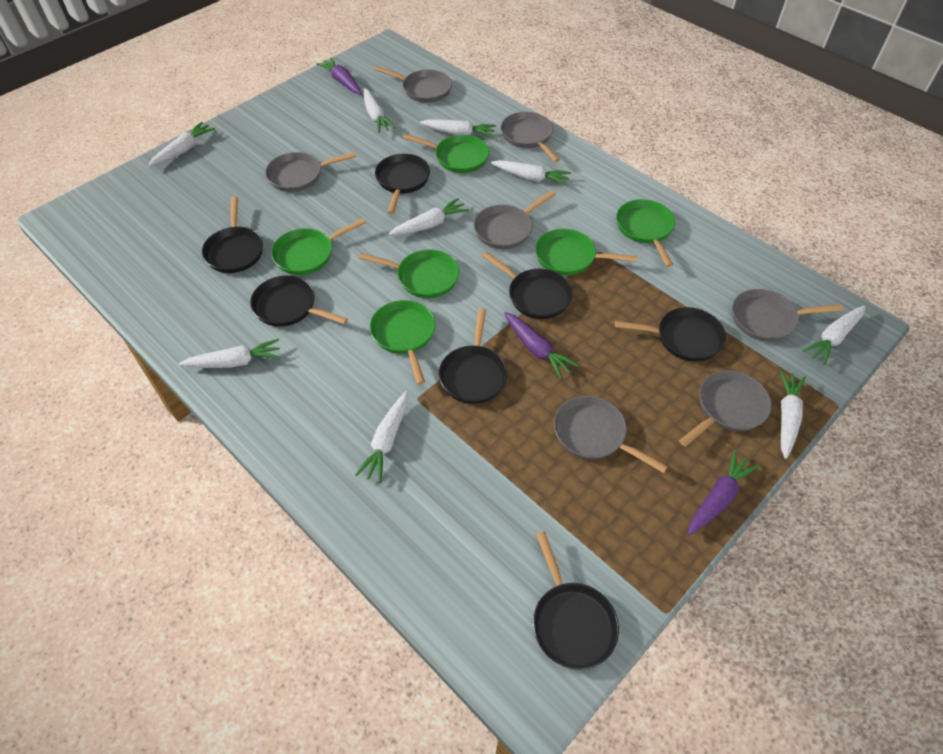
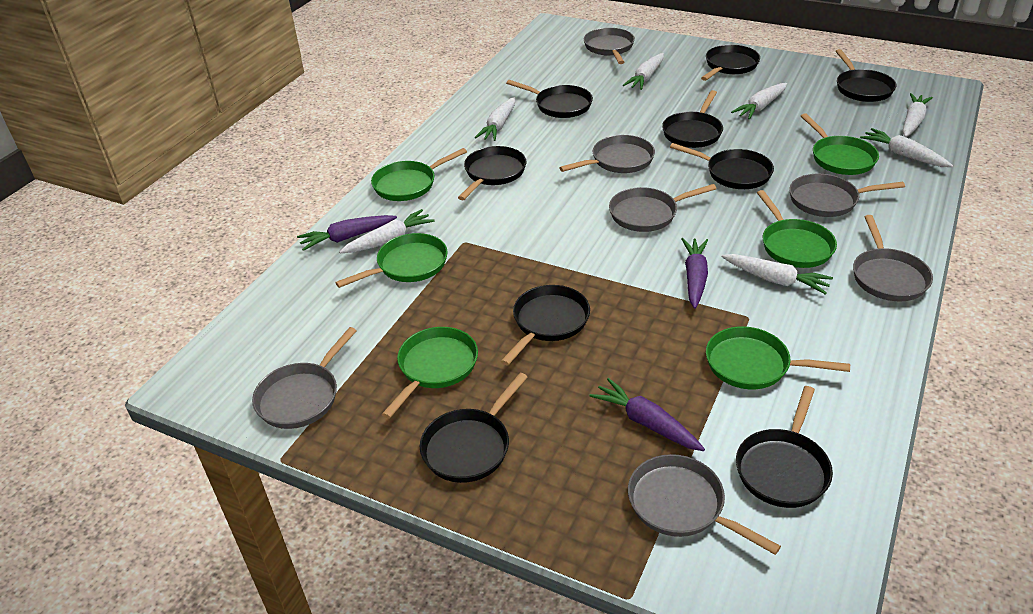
black pan: 7 -> 9
white carrot: 9 -> 7

